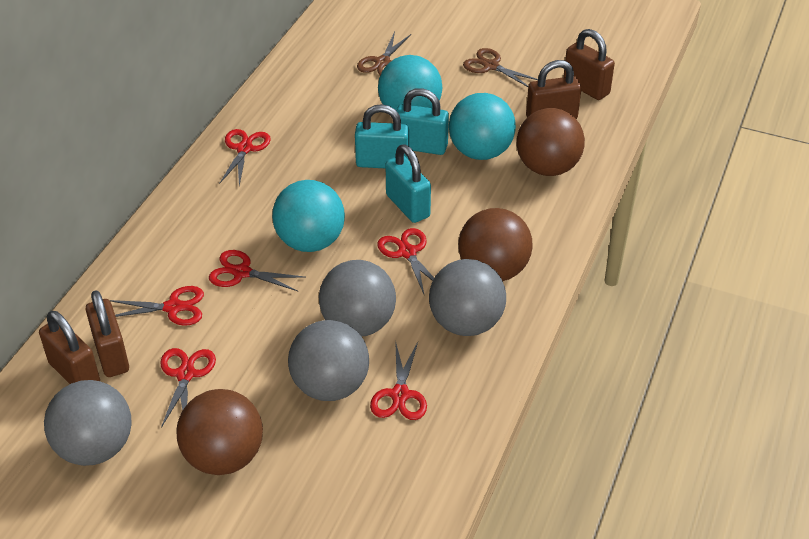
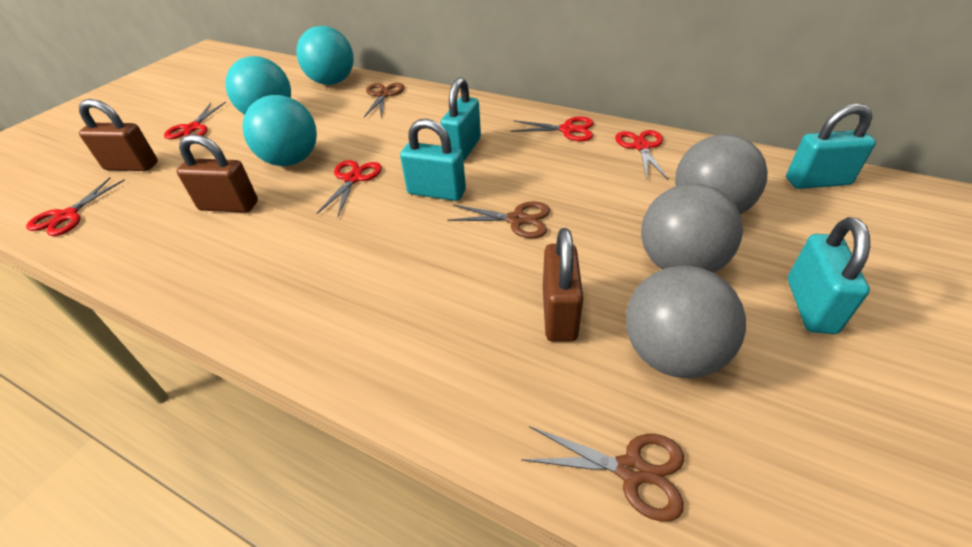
brown ball: 3 -> 0
brown padlock: 4 -> 3
brown scissors: 2 -> 3
grey ball: 4 -> 3
red scissors: 6 -> 5
turquoise padlock: 3 -> 4

